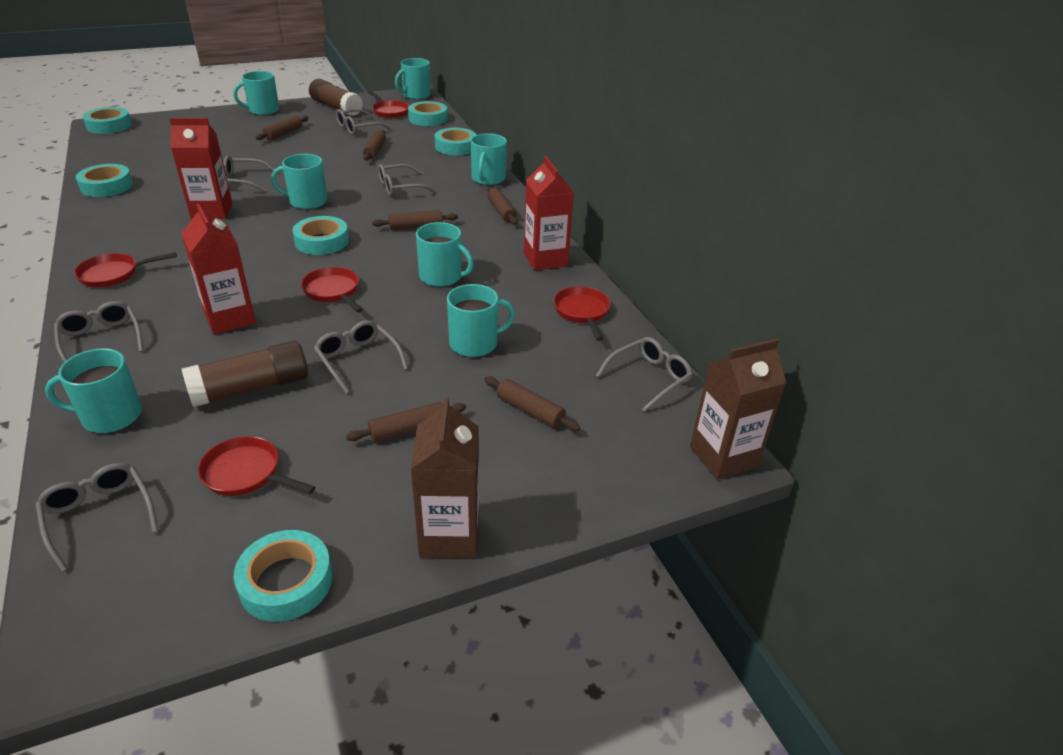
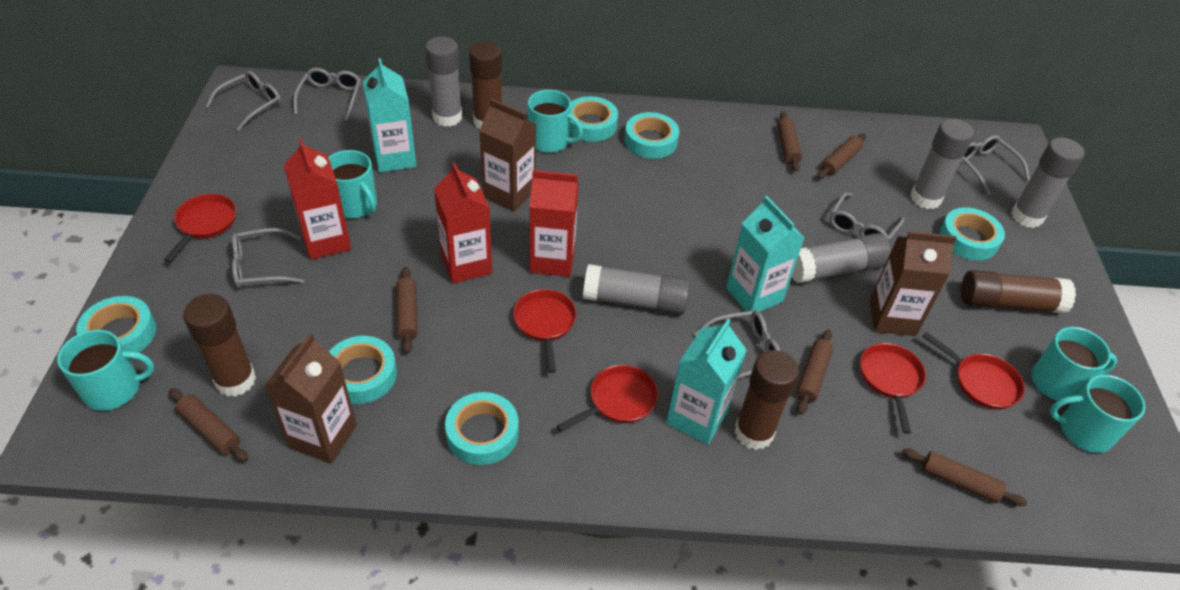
brown carton: 2 -> 3
brown glue stick: 2 -> 4
grey glasses: 7 -> 6
grey glue stick: 0 -> 5
turquoise carton: 0 -> 3
turquoise mug: 7 -> 5

